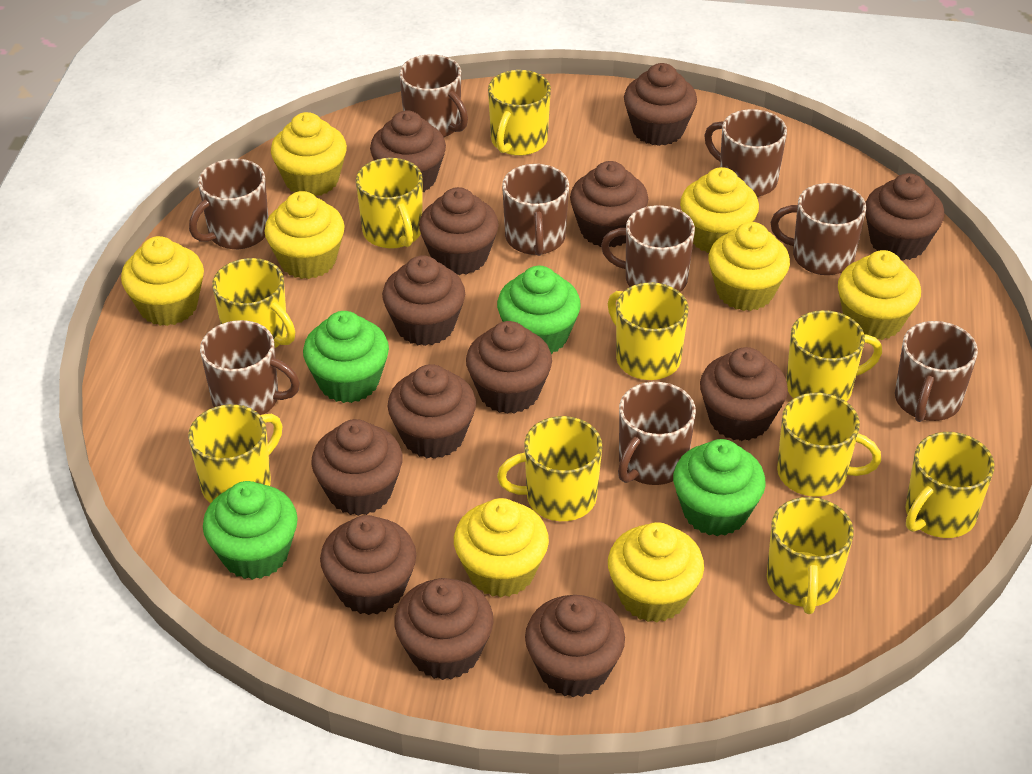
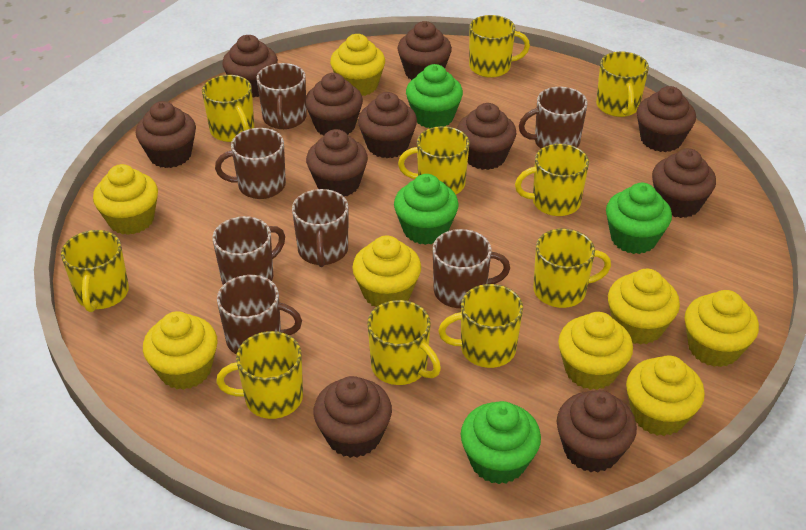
brown cupcake: 13 -> 11
brown mug: 9 -> 7

